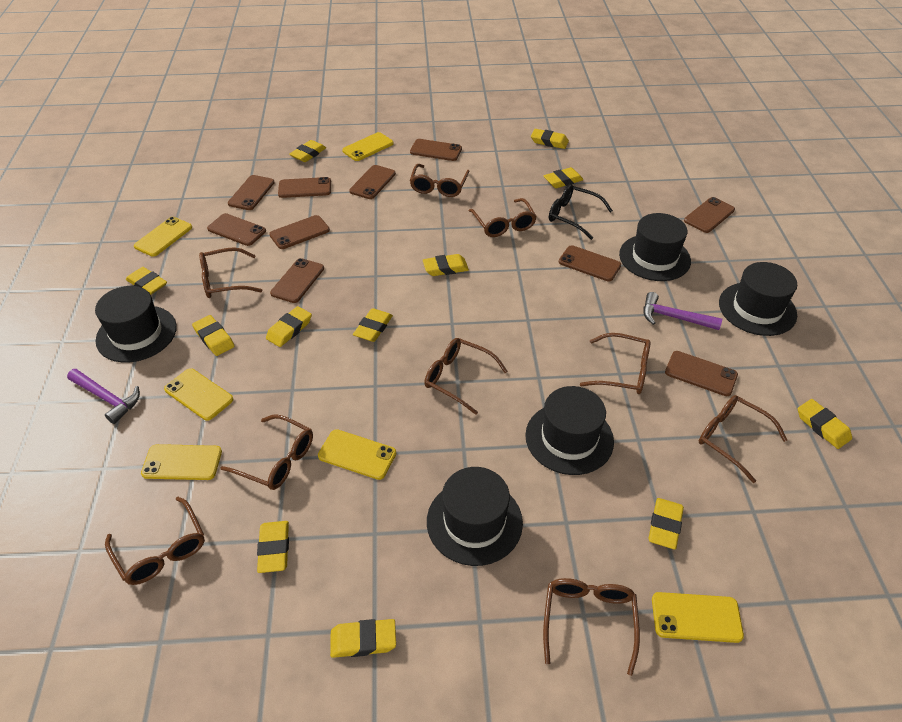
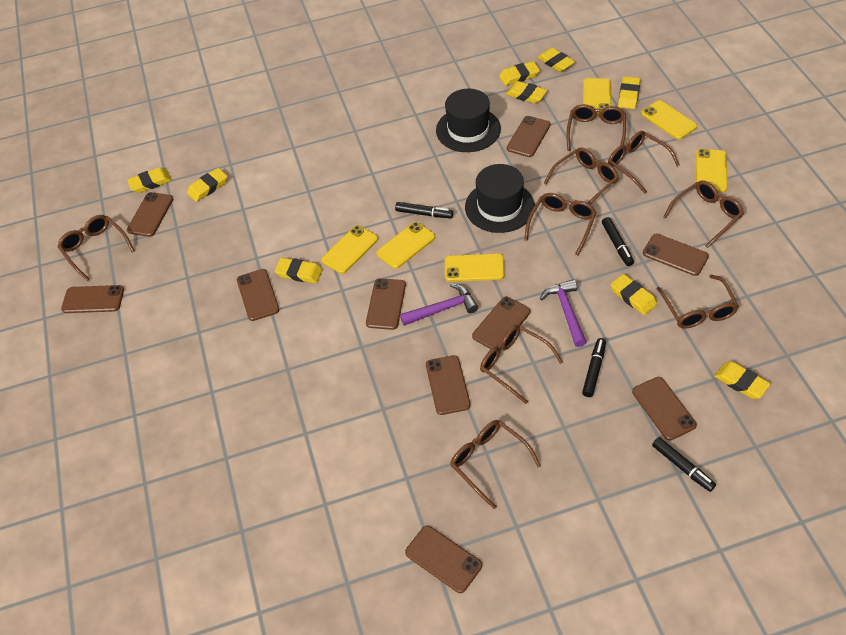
black glasses: 1 -> 0
black hat: 5 -> 2
black marker: 0 -> 4
yellow eraser: 12 -> 9

